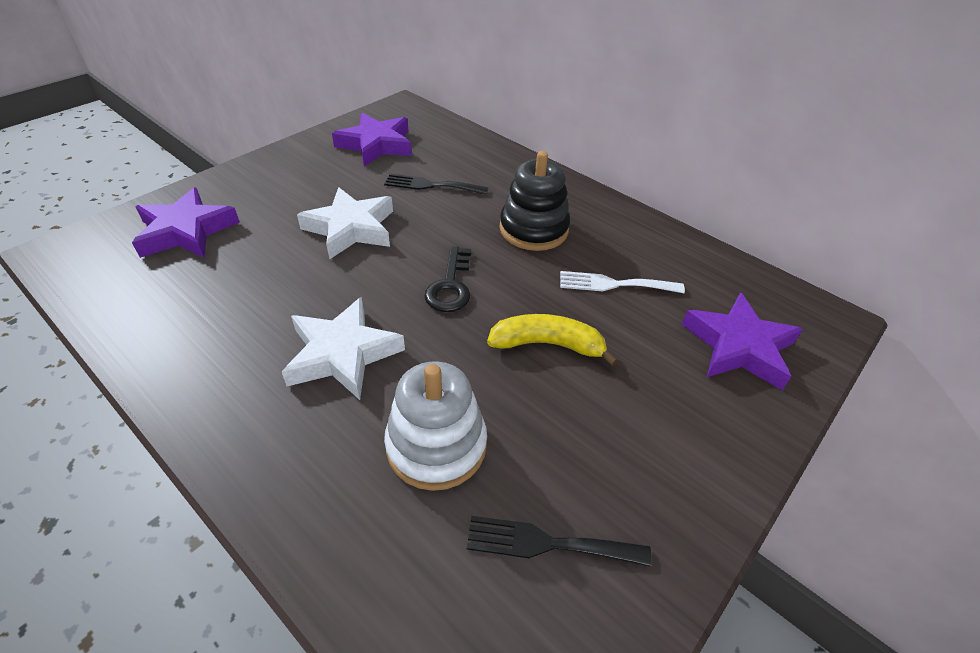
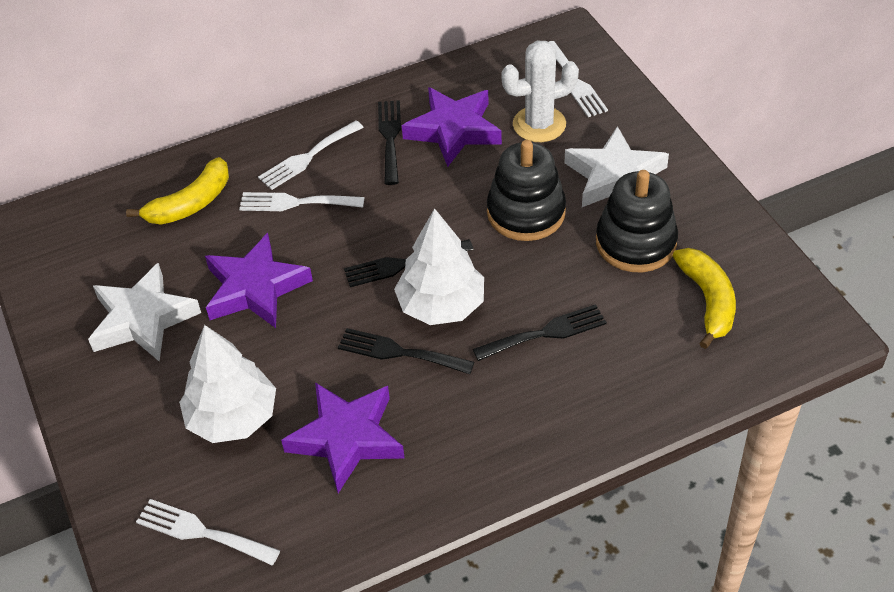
black fork: 2 -> 4
black key: 1 -> 0
black stacking toy: 1 -> 2
white cactus: 0 -> 1
white fork: 1 -> 4
white stacking toy: 1 -> 0
white tree: 0 -> 2
yellow banana: 1 -> 2

